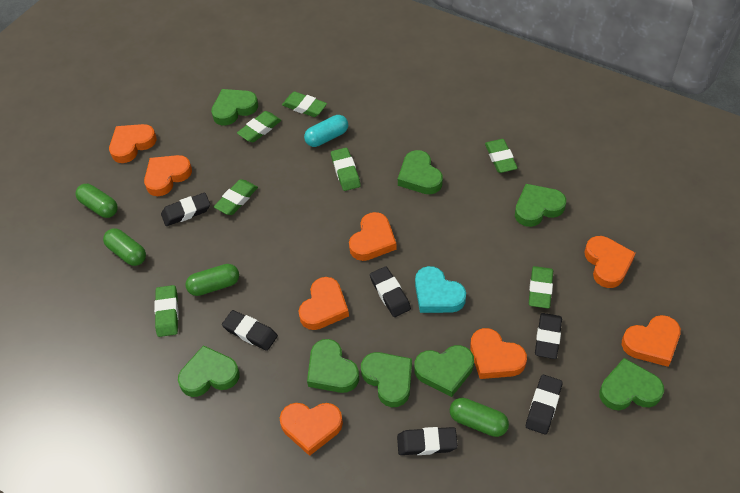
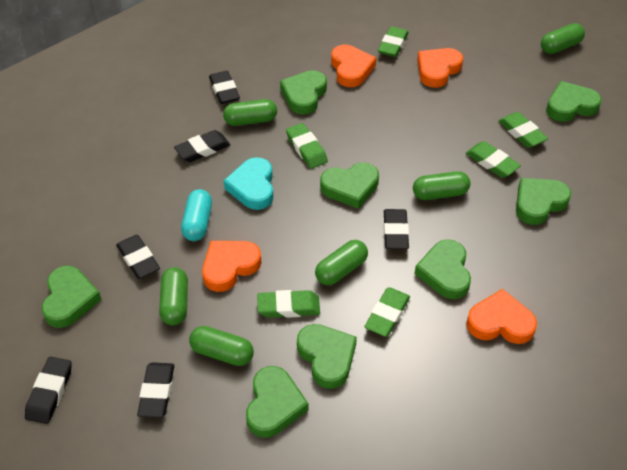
green capsule: 4 -> 6
green eraser: 7 -> 6
orange heart: 8 -> 4

